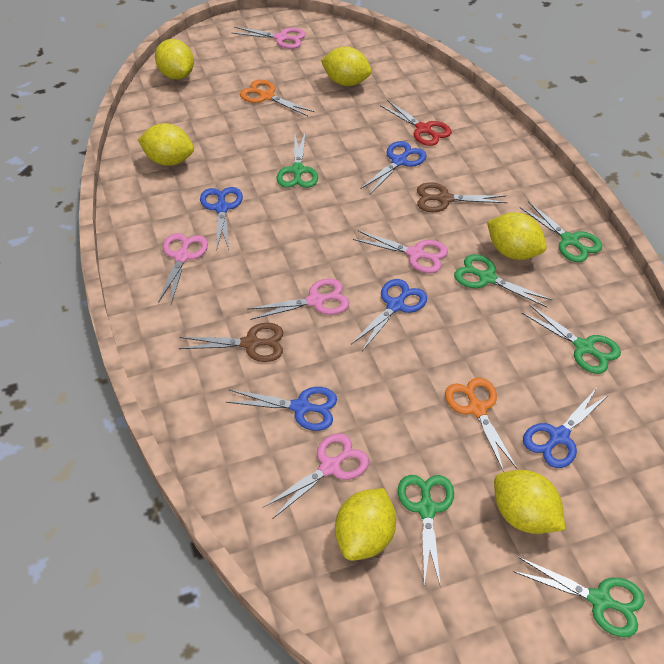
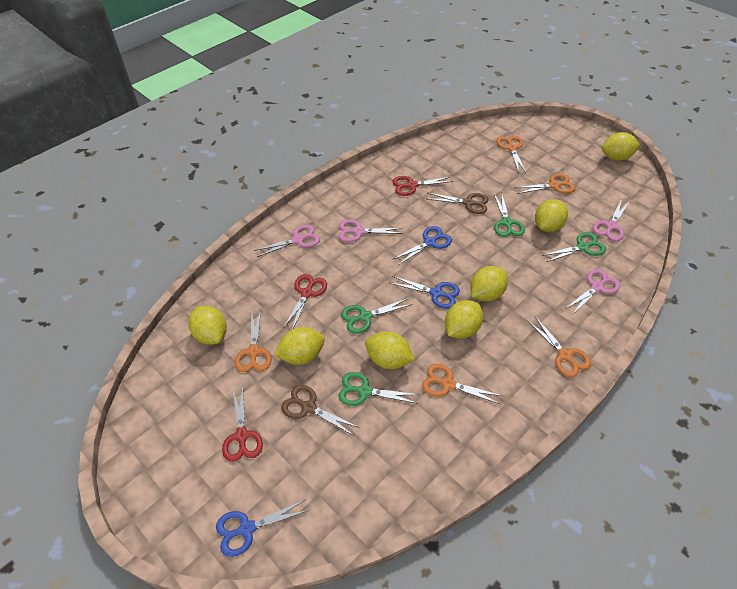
blue scissors: 5 -> 3
green scissors: 6 -> 4
orange scissors: 2 -> 5
pink scissors: 5 -> 4
red scissors: 1 -> 3
yellow lemon: 6 -> 7

